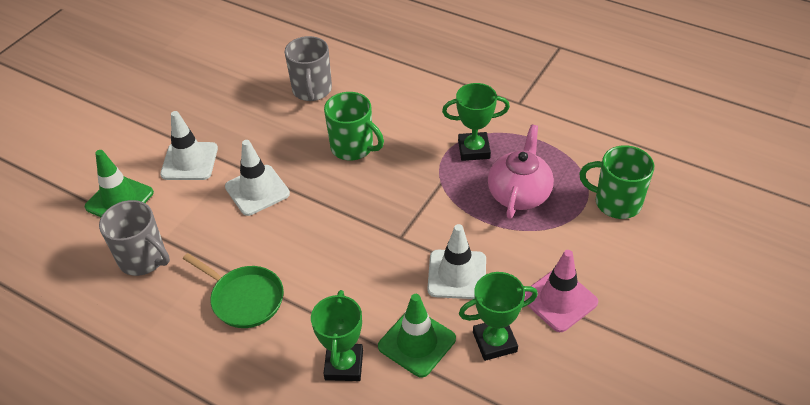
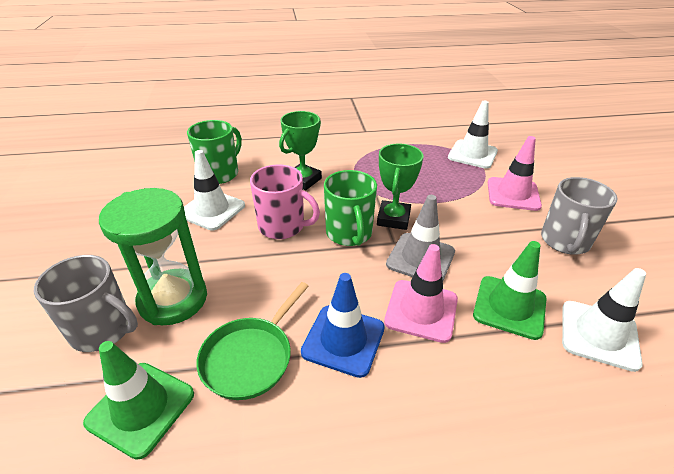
blue traffic cone: 0 -> 1
green hourglass: 0 -> 1
green trophy: 3 -> 2
grey traffic cone: 0 -> 1
pink mug: 0 -> 1
pink teapot: 1 -> 0
pink traffic cone: 1 -> 2

